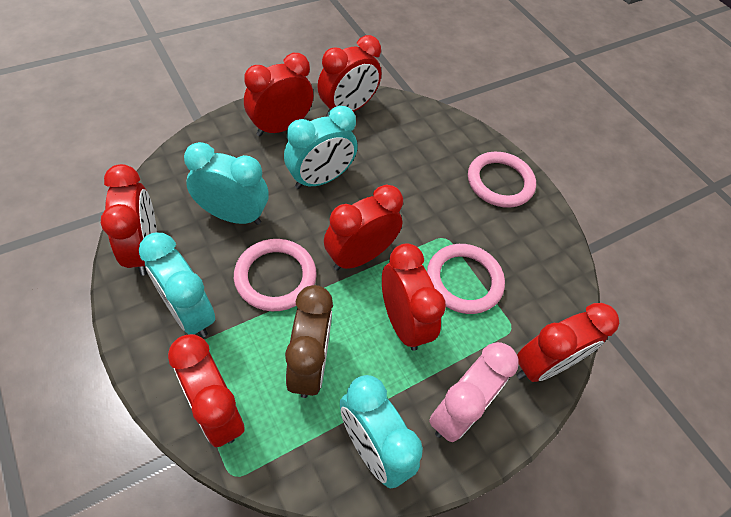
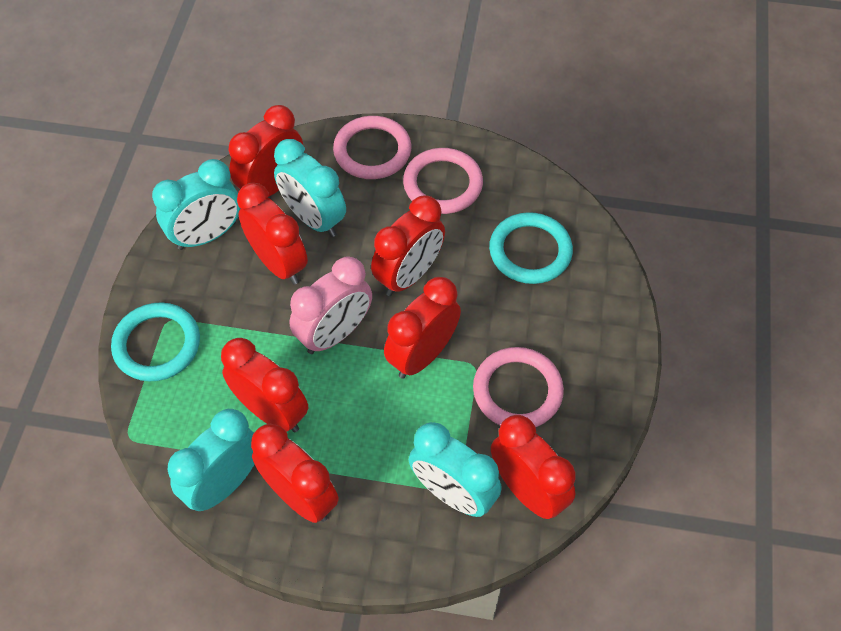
brown clock: 1 -> 0
turquoise ring: 0 -> 2

